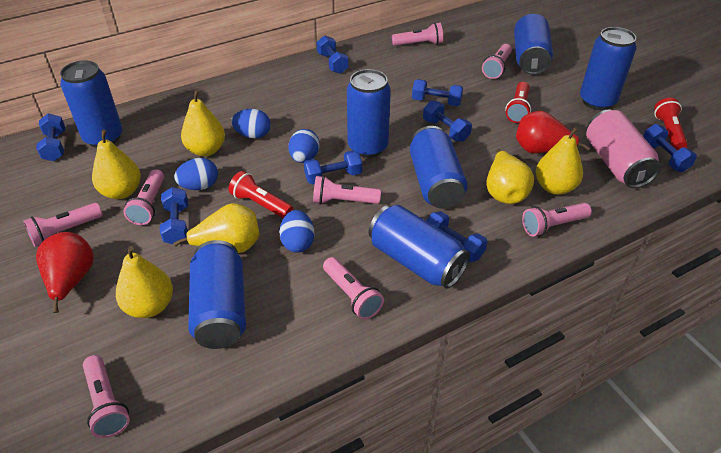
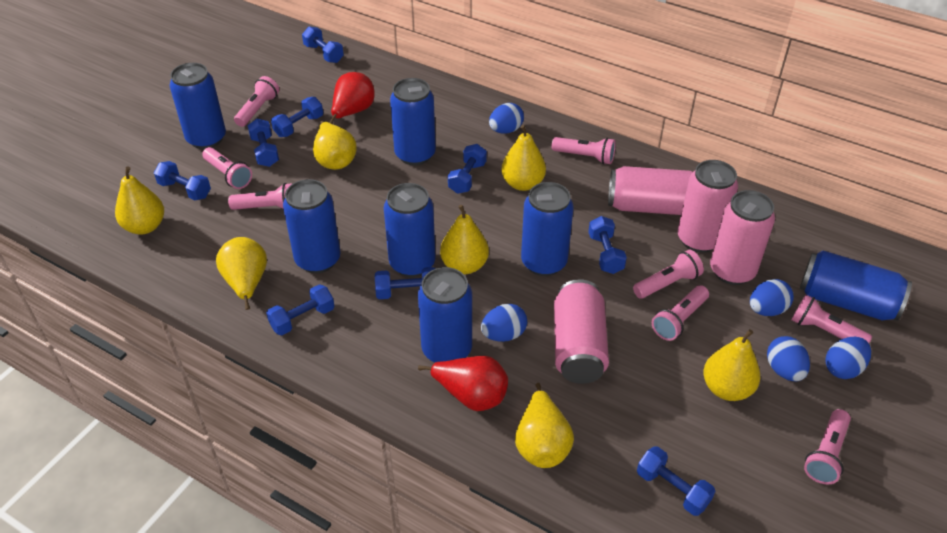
blue dumbbell: 8 -> 9
blue egg: 4 -> 5
pink can: 1 -> 4
red flashlight: 3 -> 0
yellow pear: 6 -> 7

